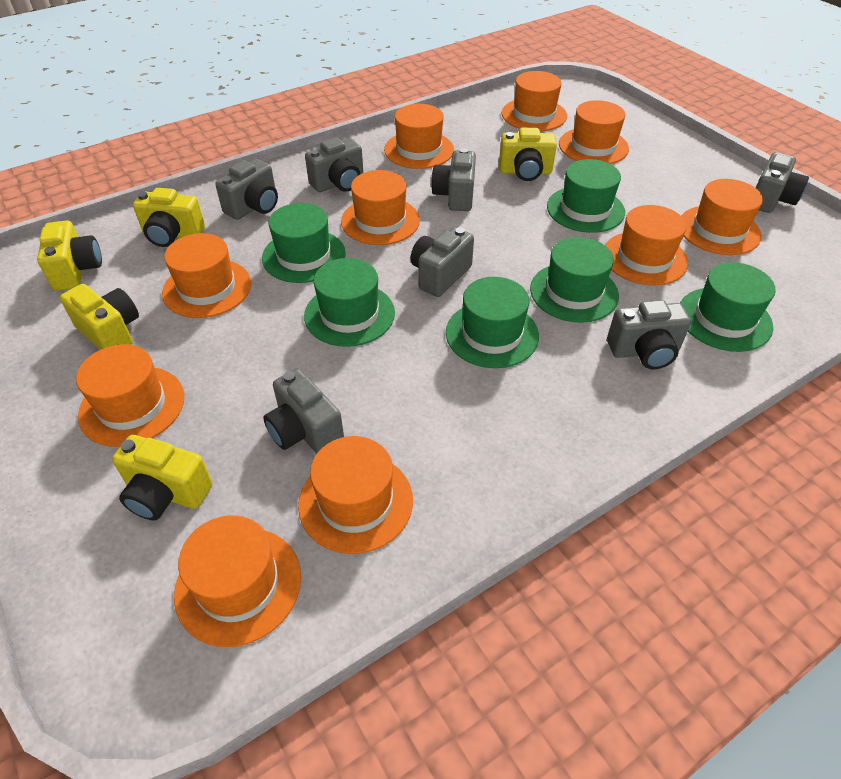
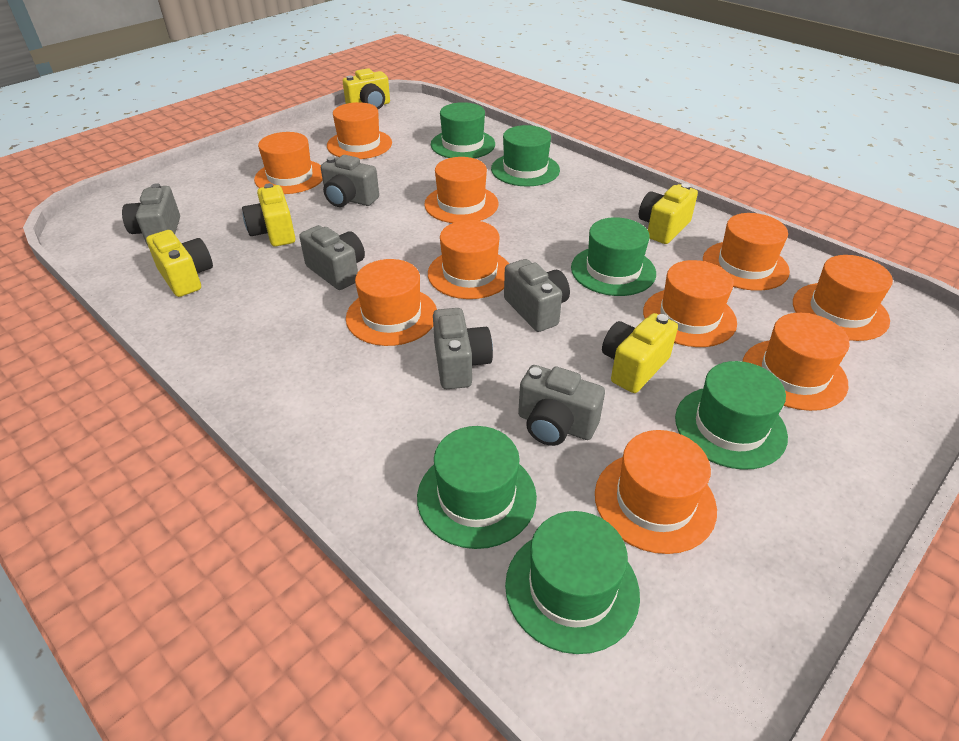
grey camera: 7 -> 6

